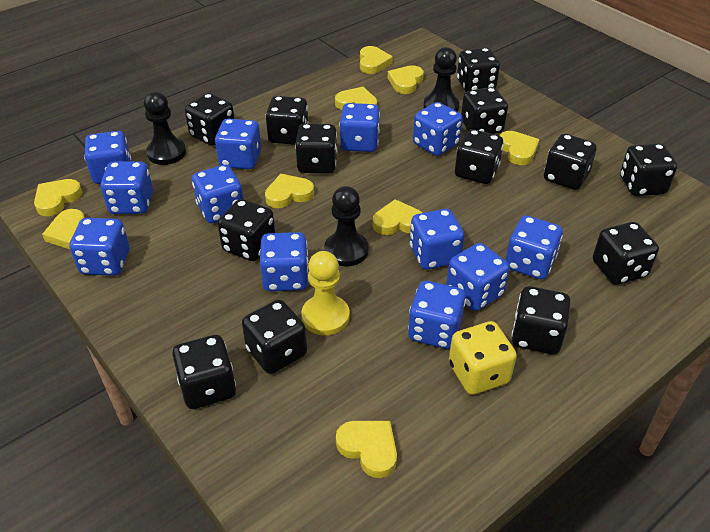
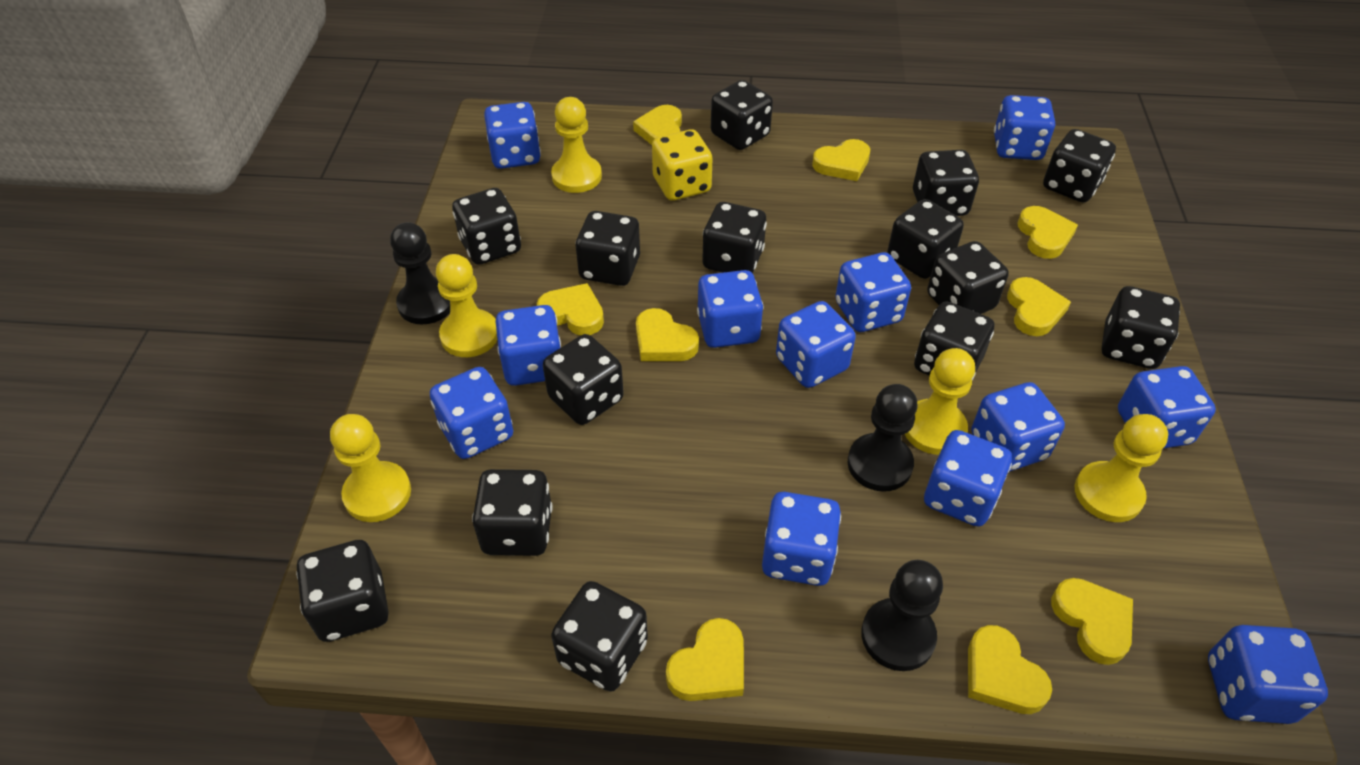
black dice: 13 -> 14
yellow pawn: 1 -> 5

